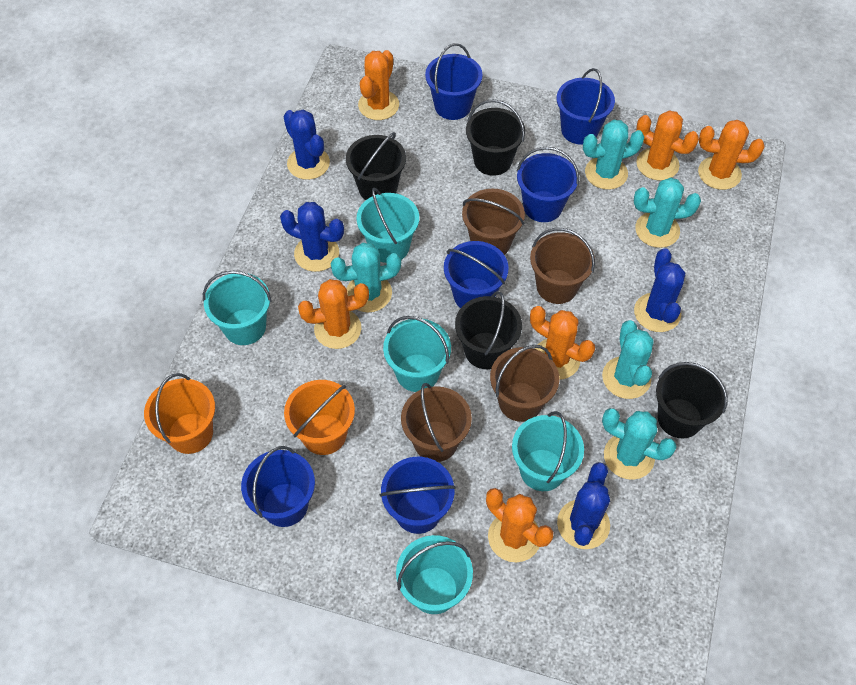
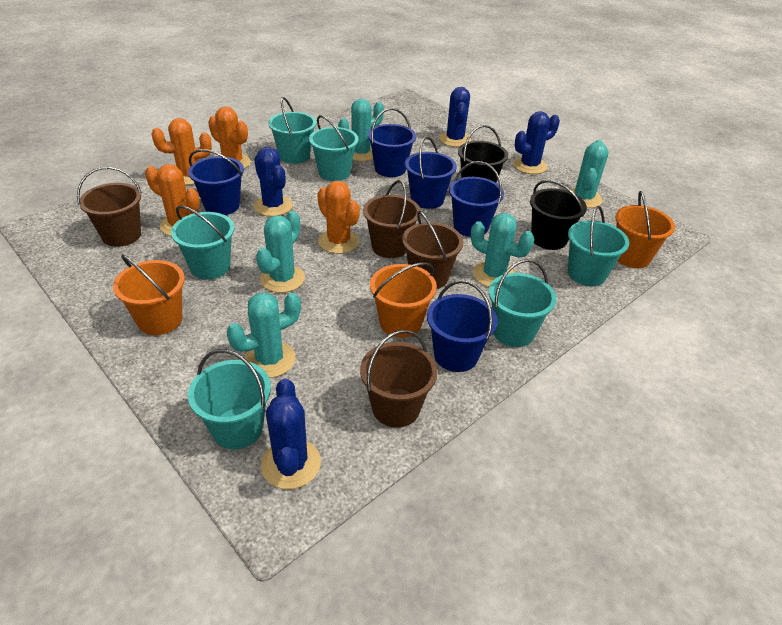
black bucket: 4 -> 2
blue bucket: 6 -> 5
orange bucket: 2 -> 3
orange cactus: 6 -> 4
turquoise bucket: 5 -> 6

